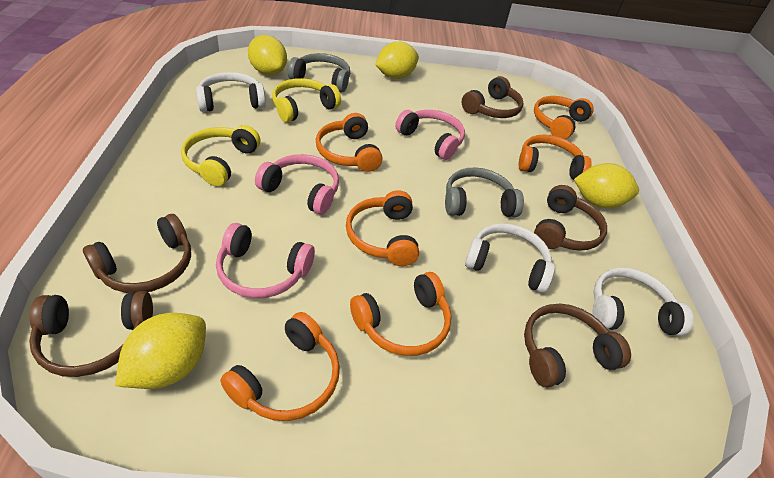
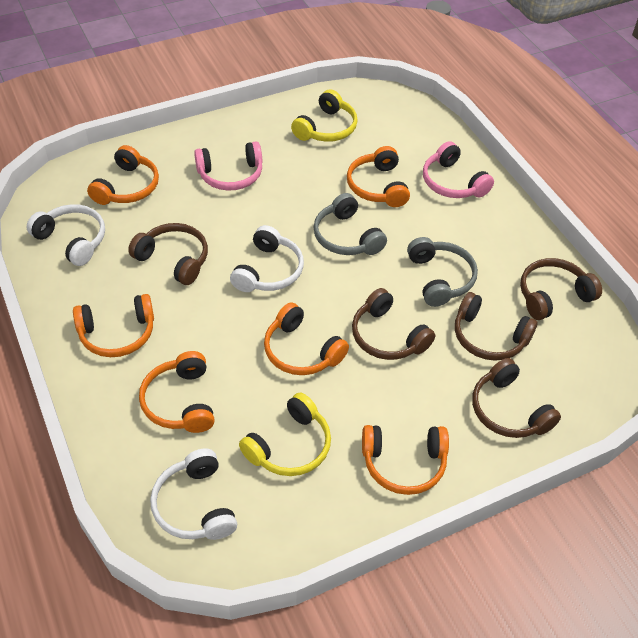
pink headphones: 3 -> 2
yellow lemon: 4 -> 0

